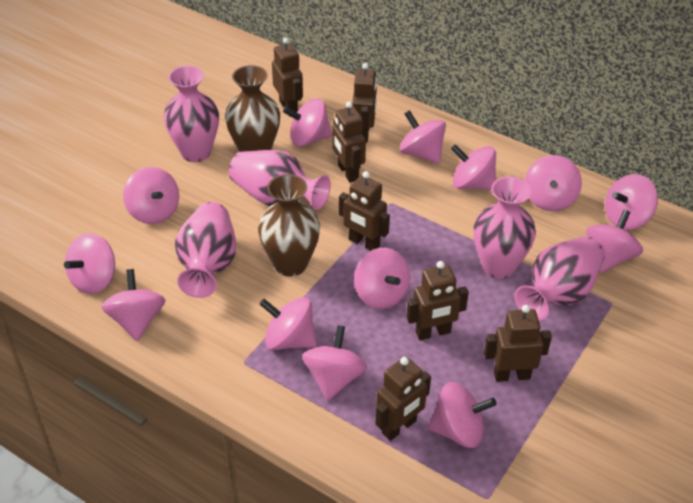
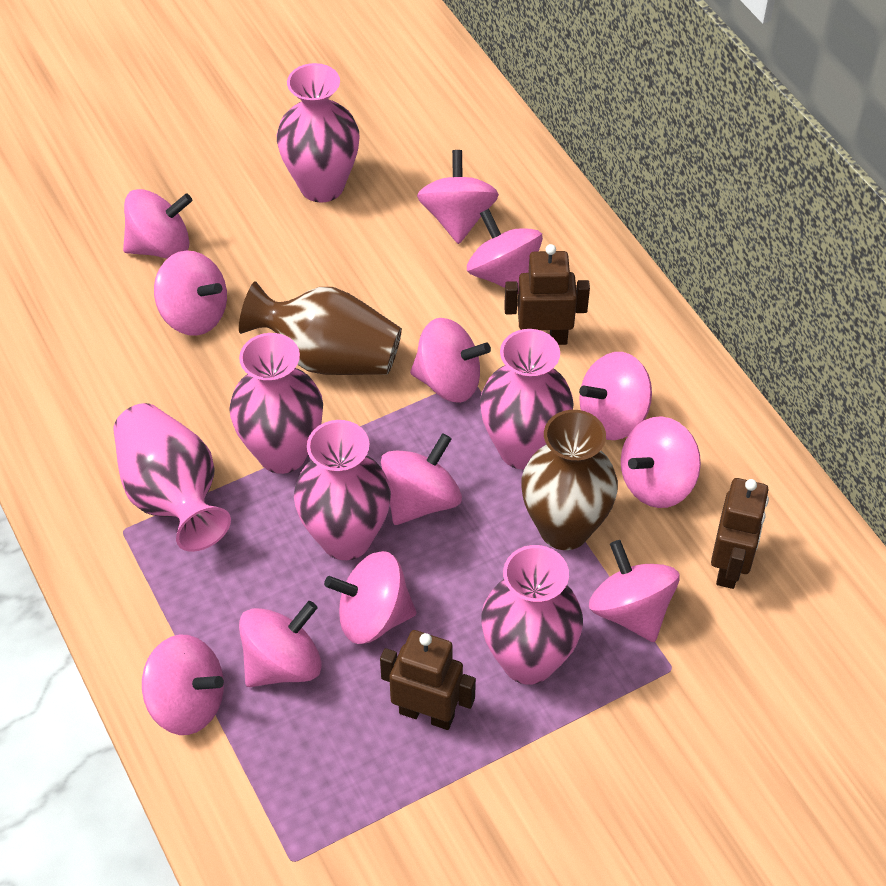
brown robot: 7 -> 3
pink spinning top: 13 -> 12
pink vase: 5 -> 6

